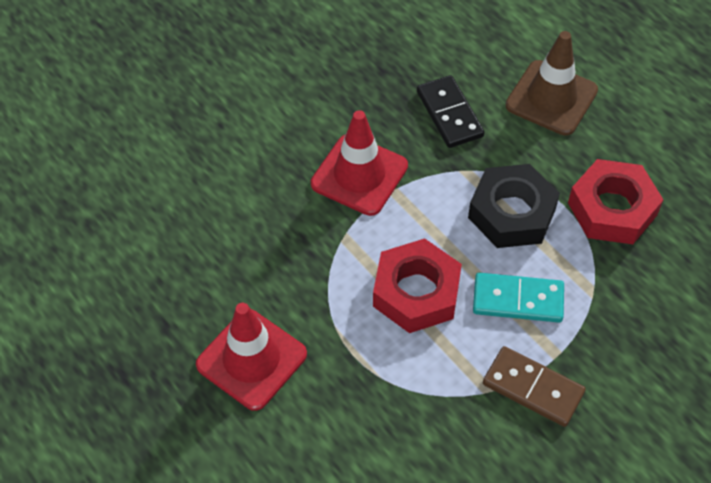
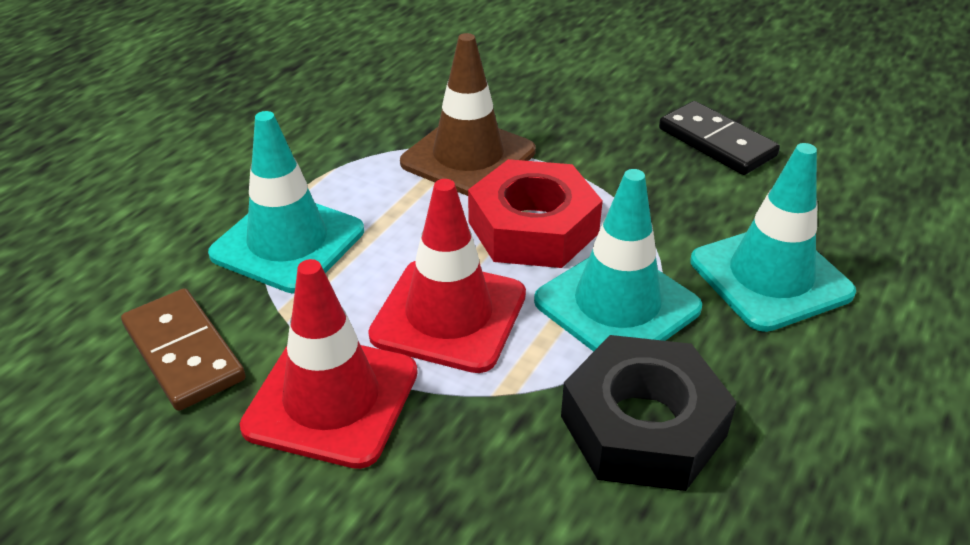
red nut: 2 -> 1
turquoise domino: 1 -> 0
turquoise traffic cone: 0 -> 3

